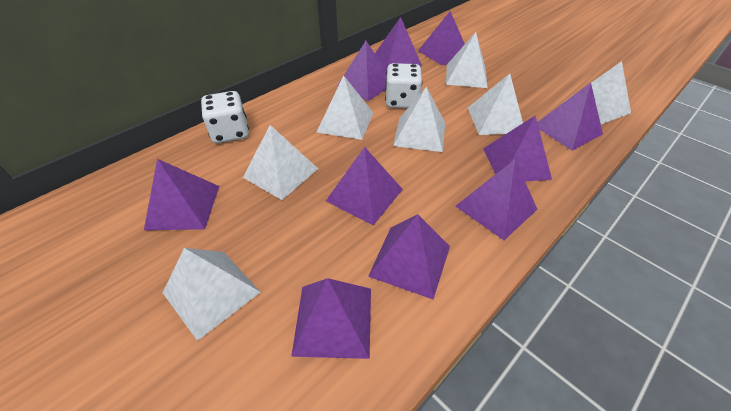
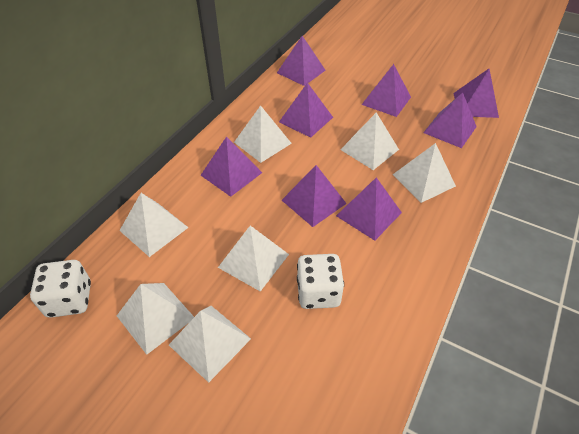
purple pyramid: 10 -> 8

